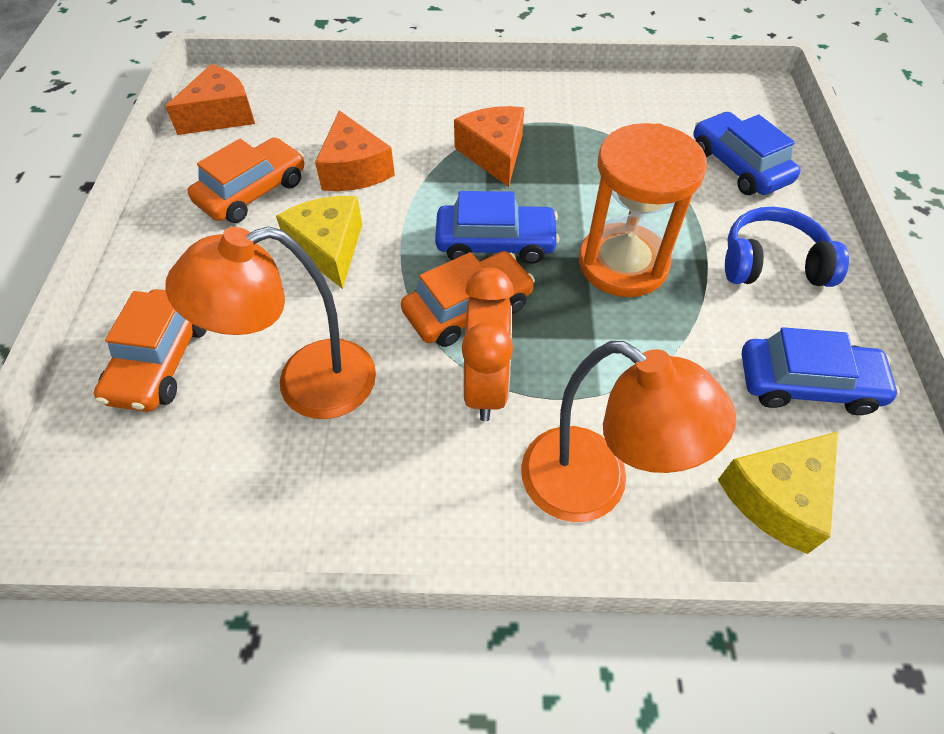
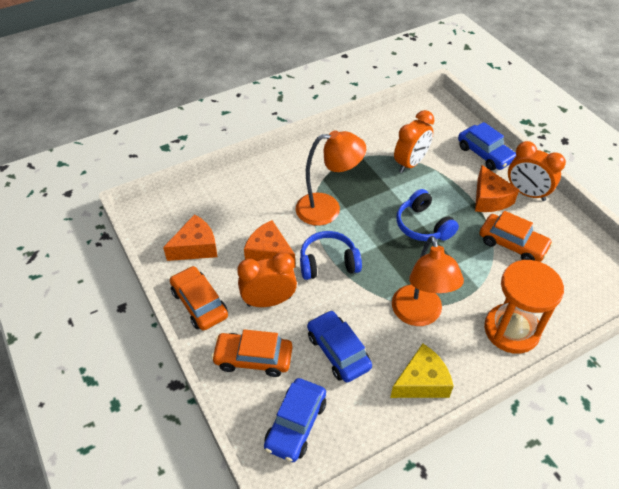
blue headphones: 1 -> 2
orange clock: 1 -> 3
yellow cheese: 2 -> 1

